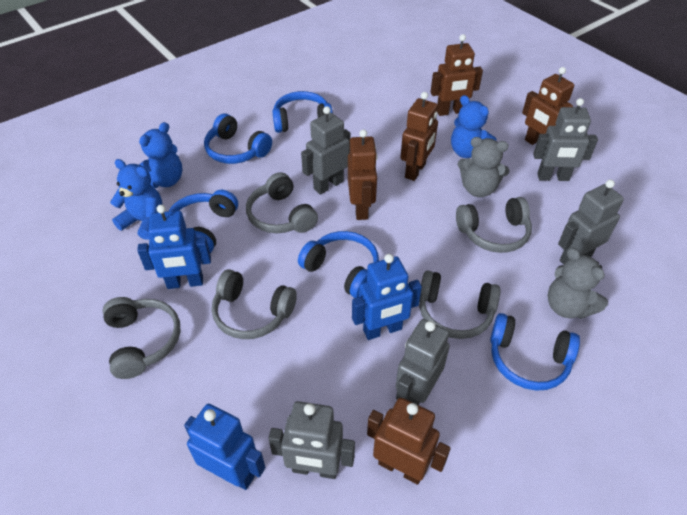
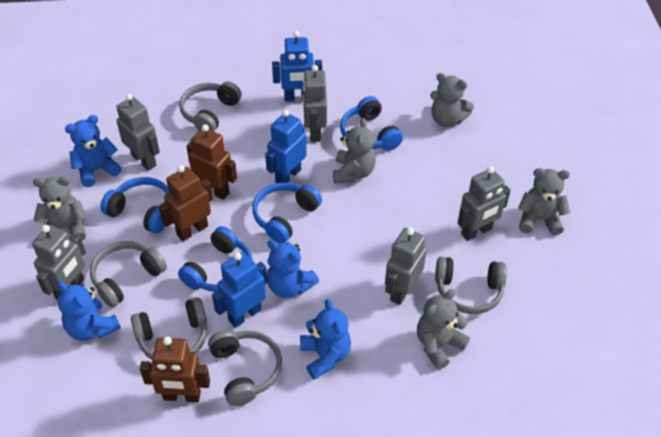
blue headphones: 5 -> 4
blue teddy bear: 3 -> 4
brown robot: 5 -> 3
grey teddy bear: 2 -> 5

